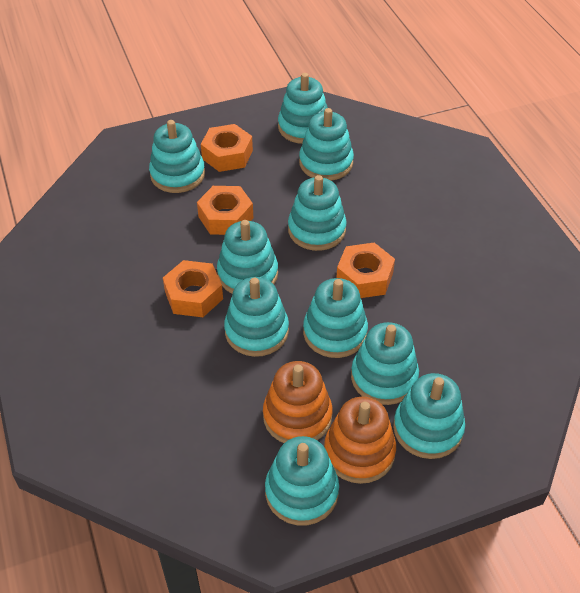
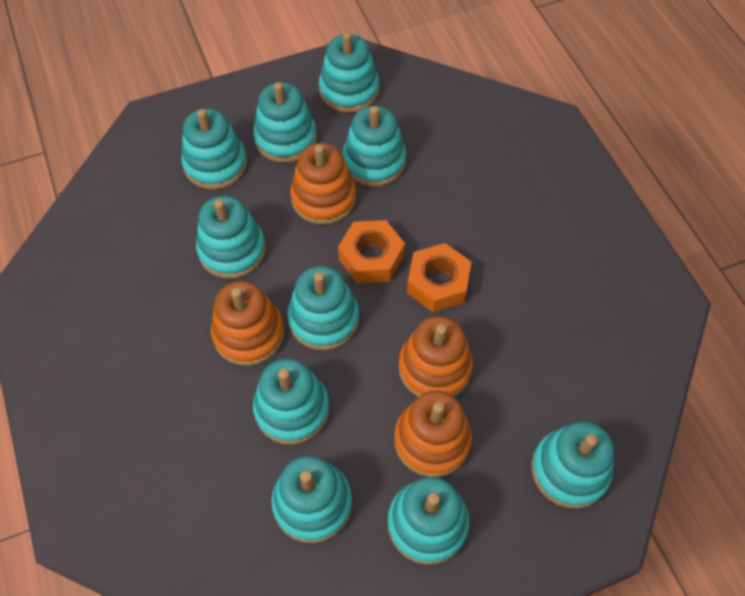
orange nut: 4 -> 2
orange stacking toy: 2 -> 4

